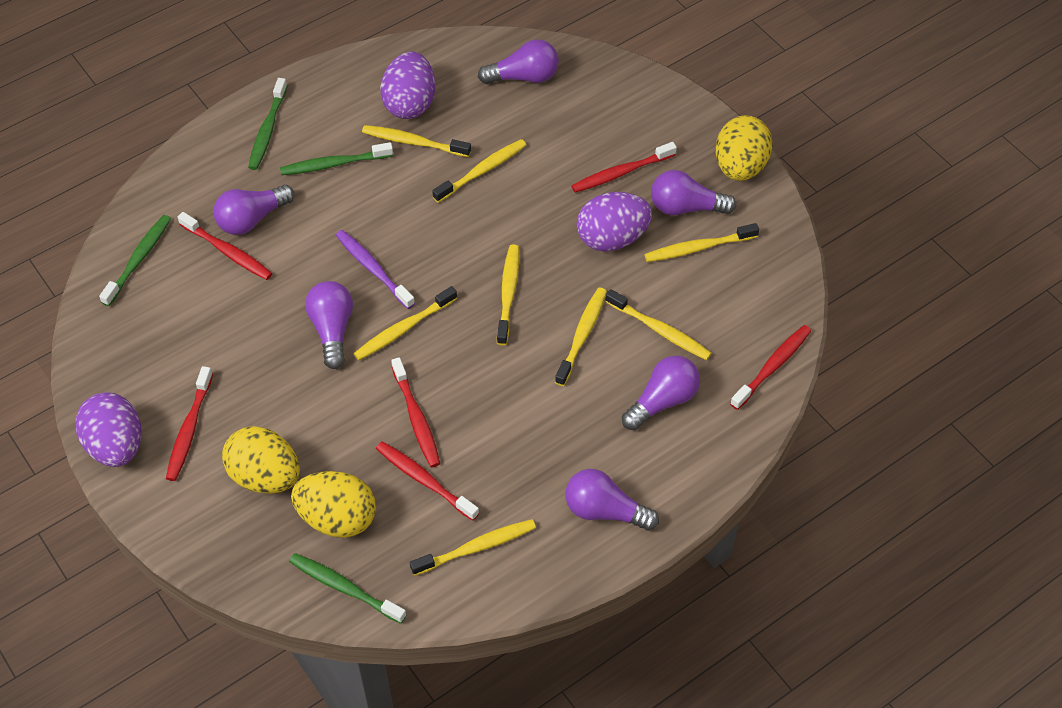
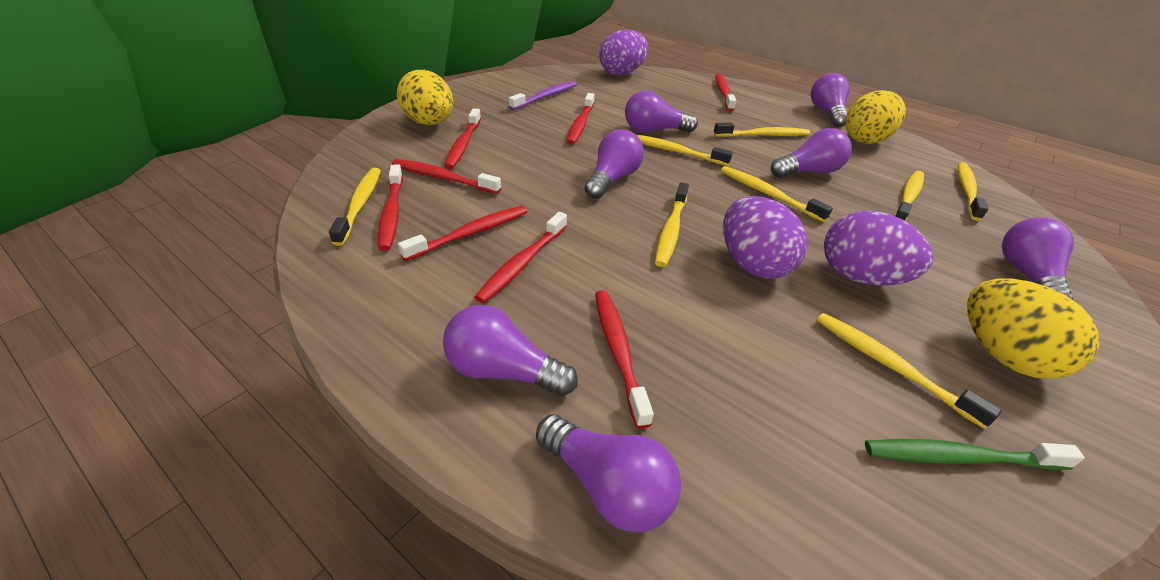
green toothbrush: 4 -> 1
purple light bulb: 6 -> 7
red toothbrush: 6 -> 8

